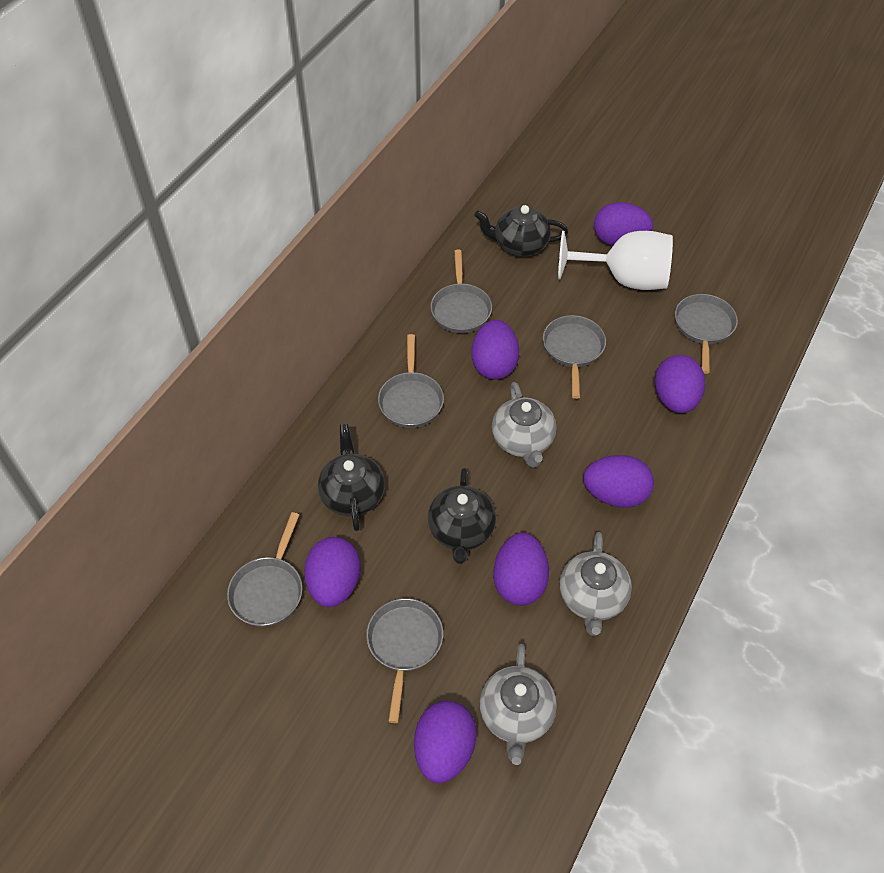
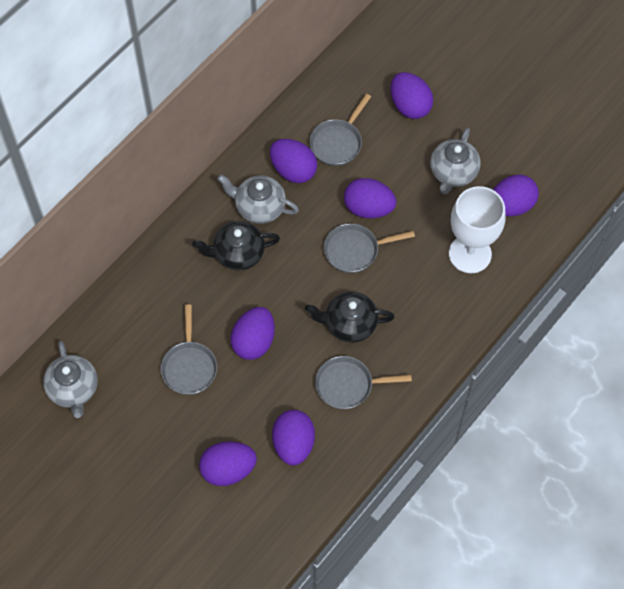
black teapot: 3 -> 2
grey pan: 6 -> 4

